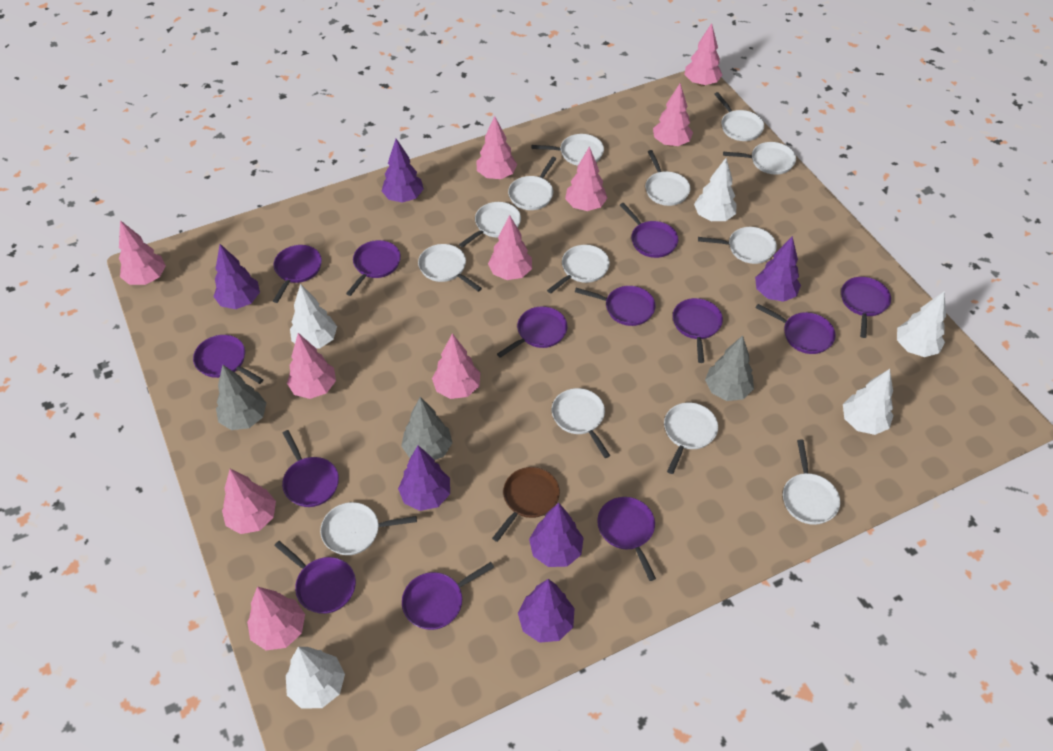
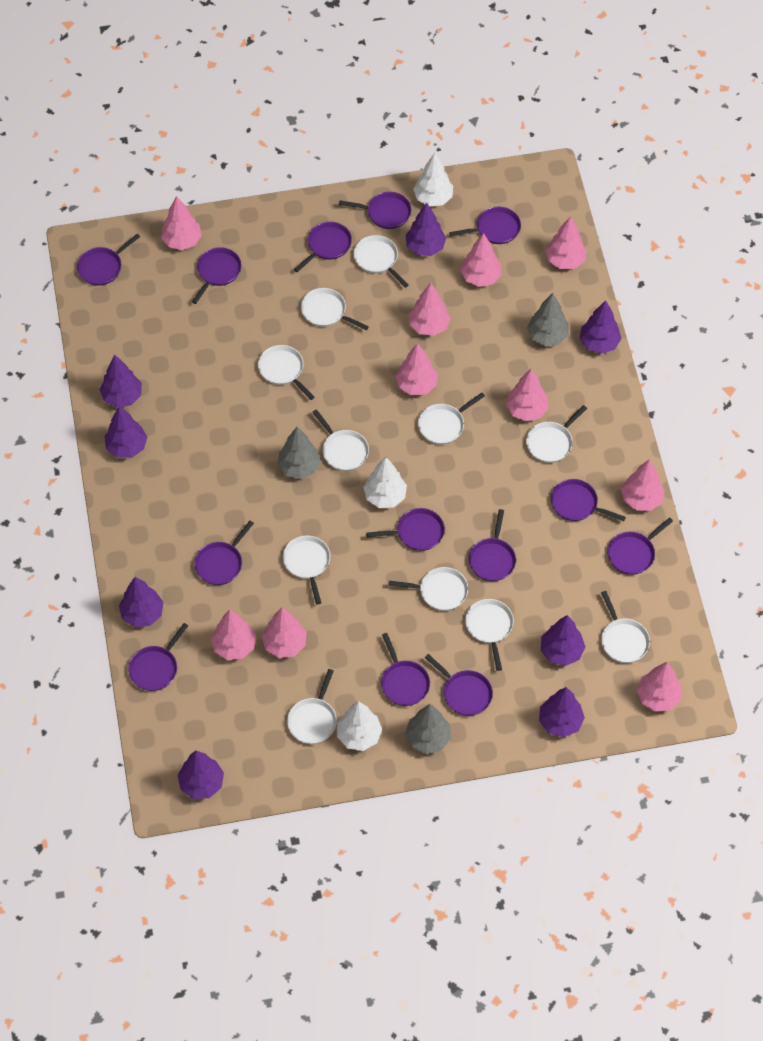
brown pan: 1 -> 0
purple tree: 6 -> 8
white pan: 13 -> 11
white tree: 5 -> 3

